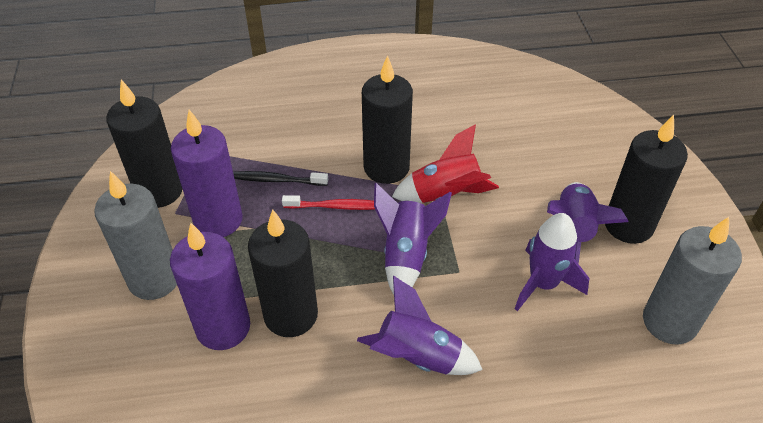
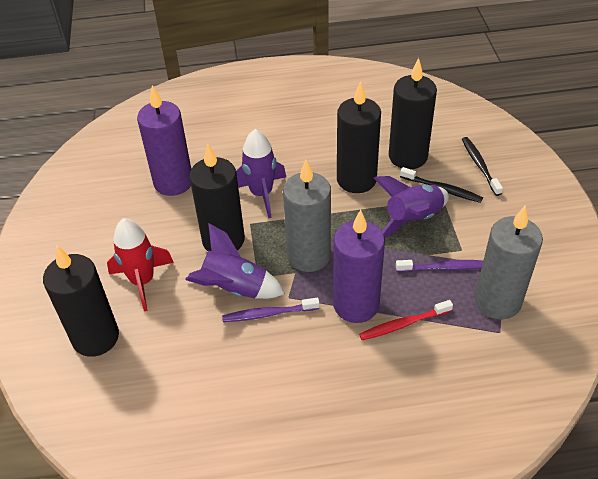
black toothbrush: 1 -> 2
purple rocket: 4 -> 3
purple toothbrush: 0 -> 2

